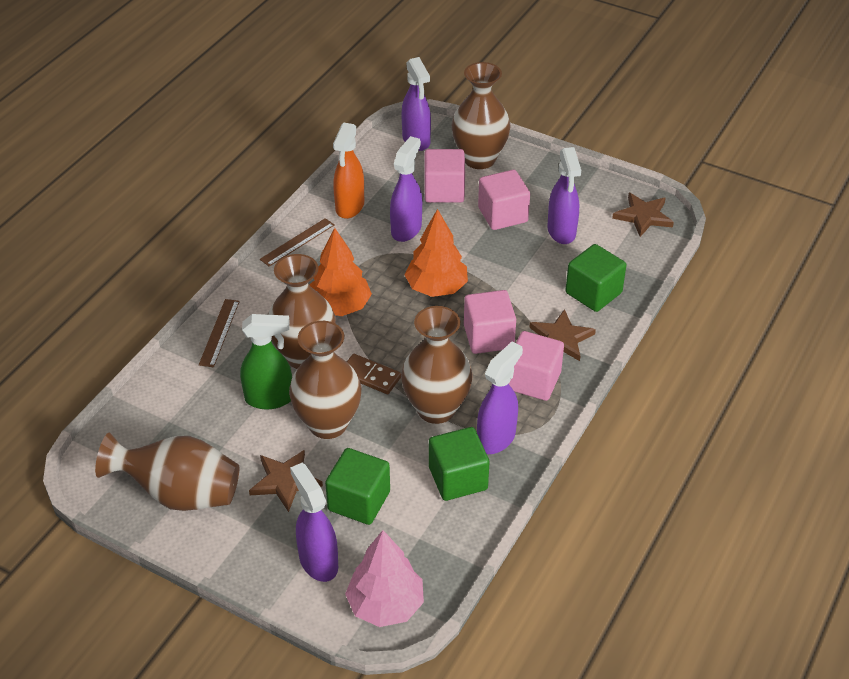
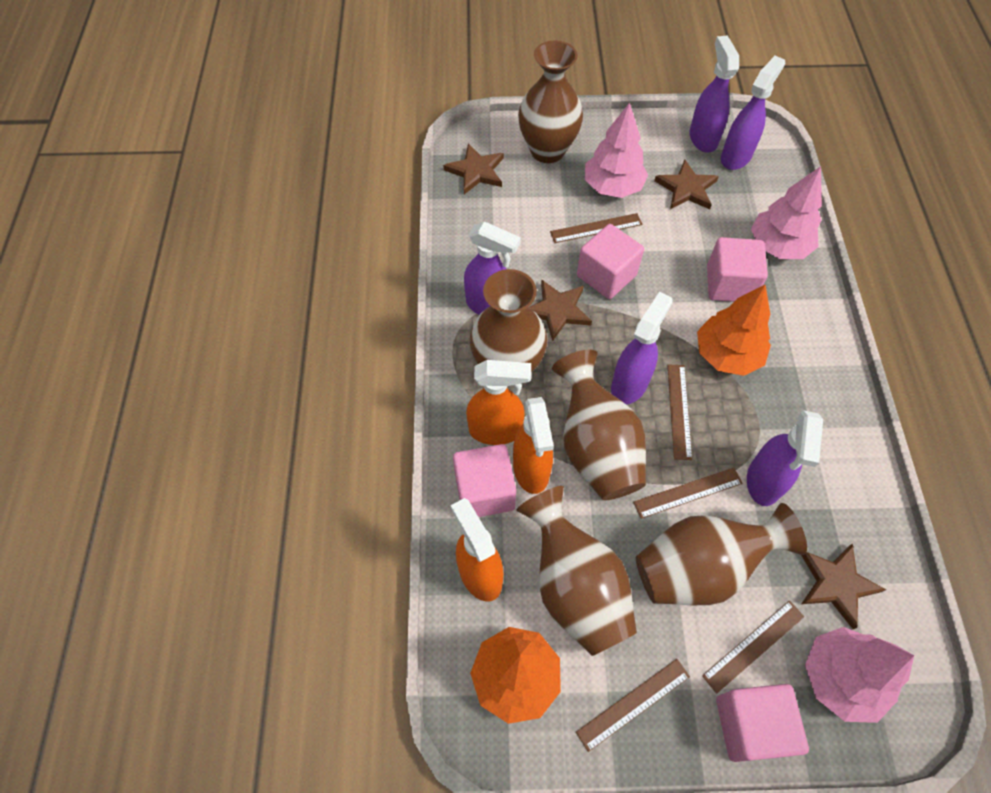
brown domino: 1 -> 0
brown ruler: 2 -> 5
brown star: 3 -> 4
green cube: 3 -> 0
green spray bottle: 1 -> 0
orange spray bottle: 1 -> 3
pink tree: 1 -> 3

